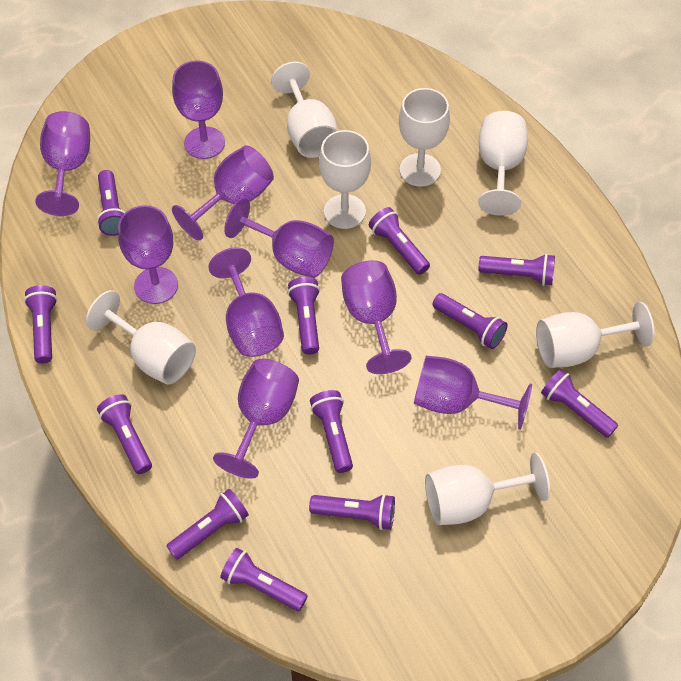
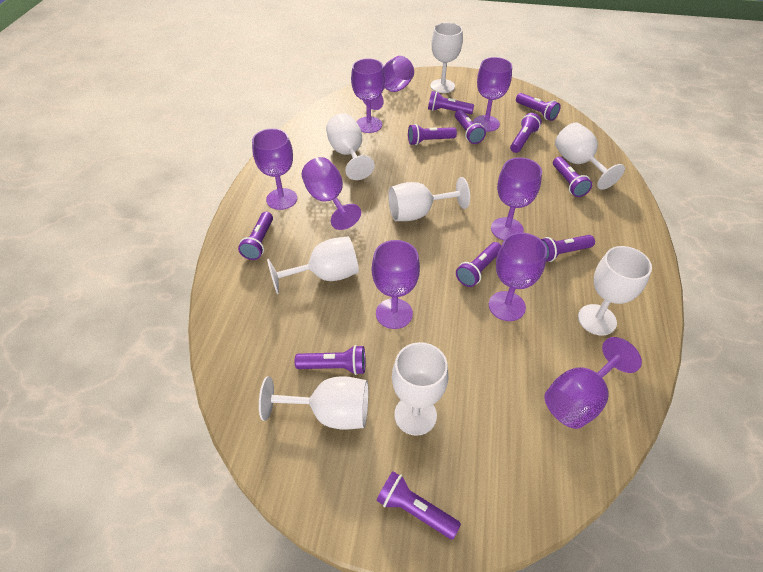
purple flashlight: 12 -> 11
white goblet: 7 -> 8

